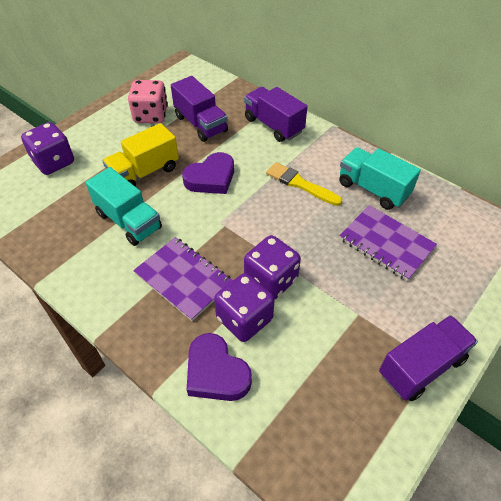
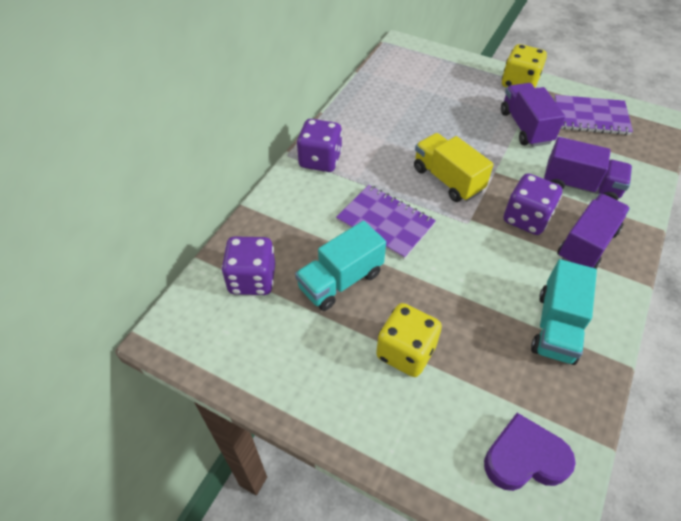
pink dice: 1 -> 0
purple heart: 2 -> 1
yellow brush: 1 -> 0
yellow dice: 0 -> 2

